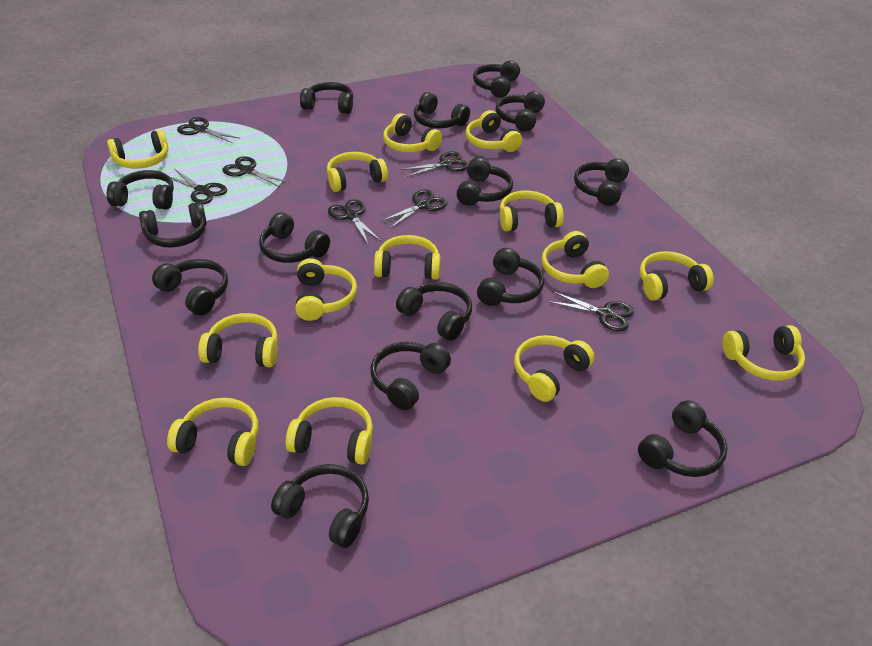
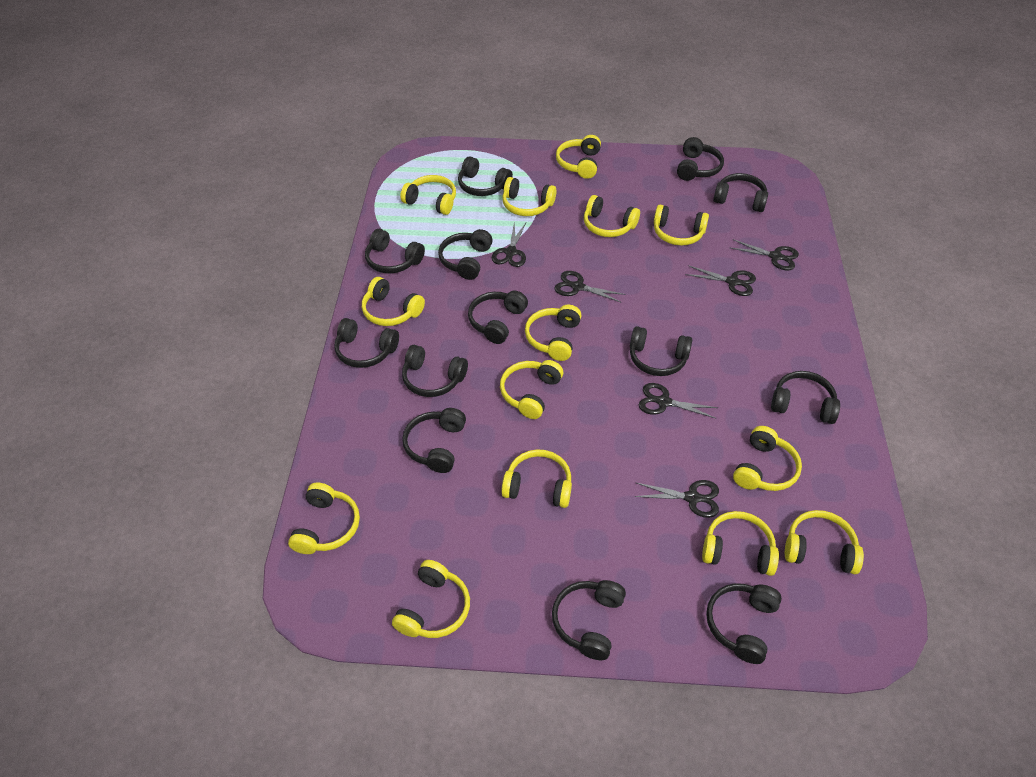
black headphones: 15 -> 13
black scissors: 7 -> 6

